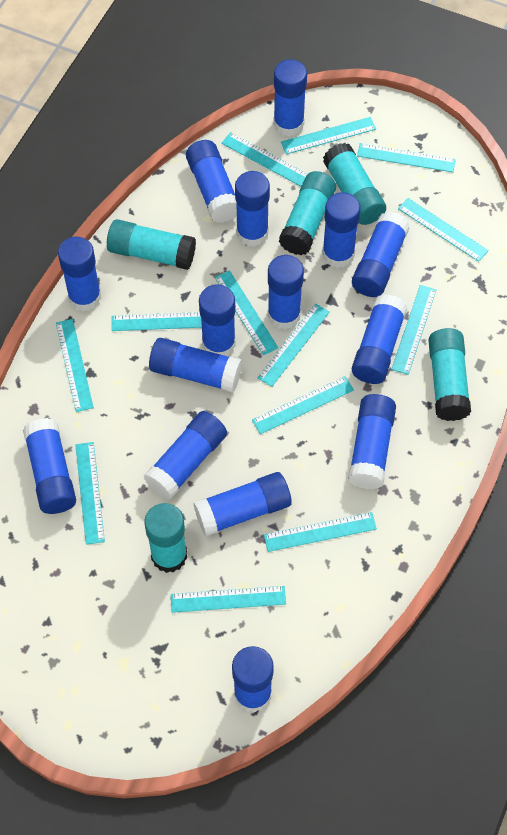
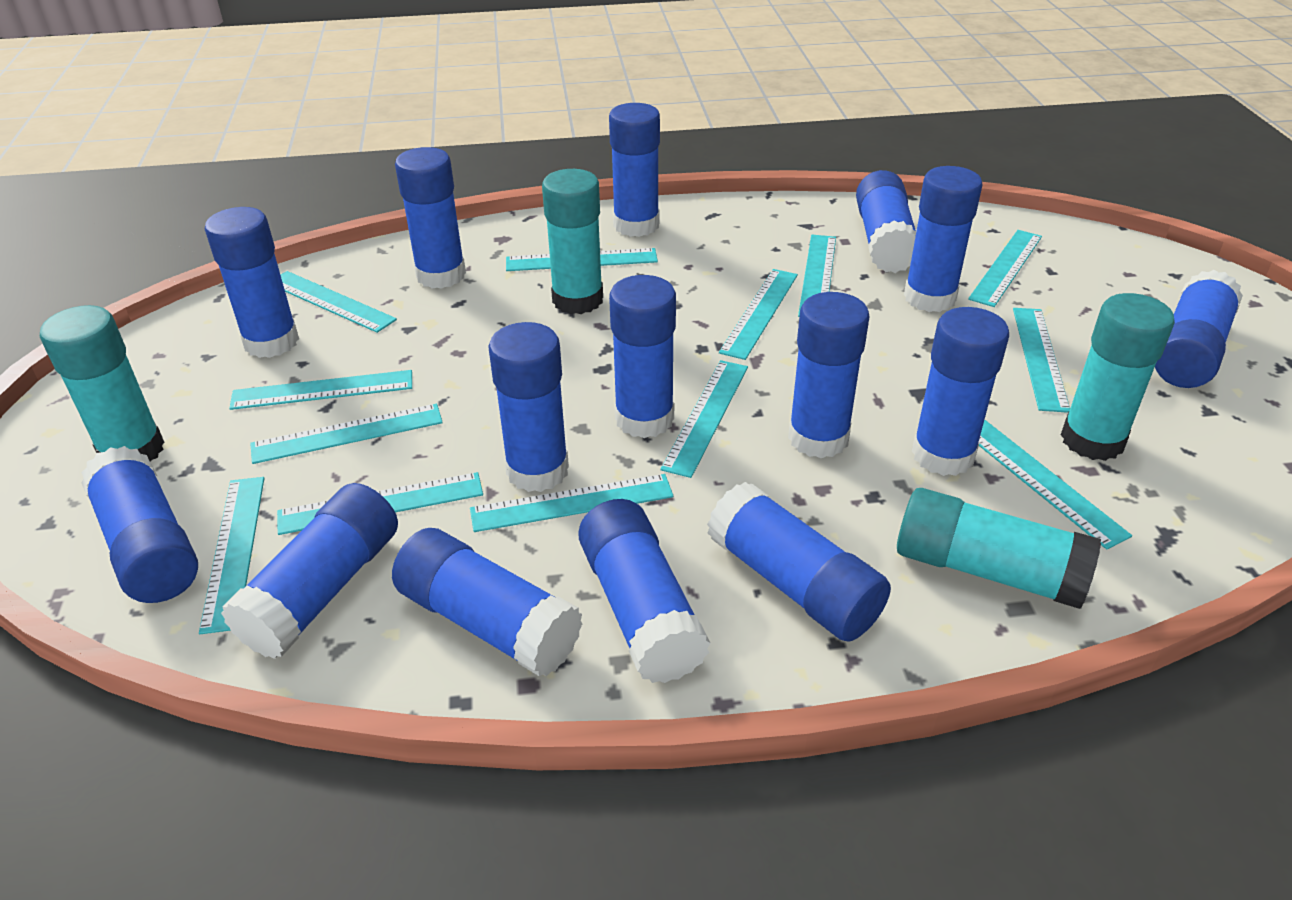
turquoise glue stick: 5 -> 4

